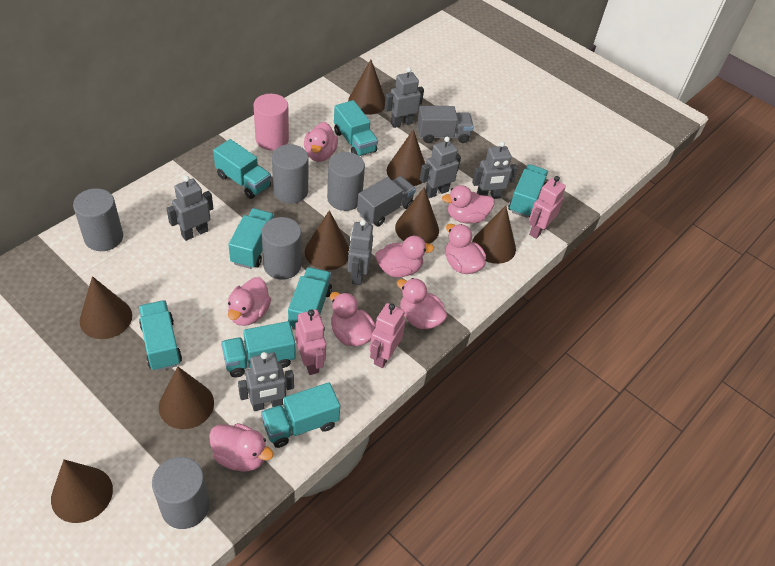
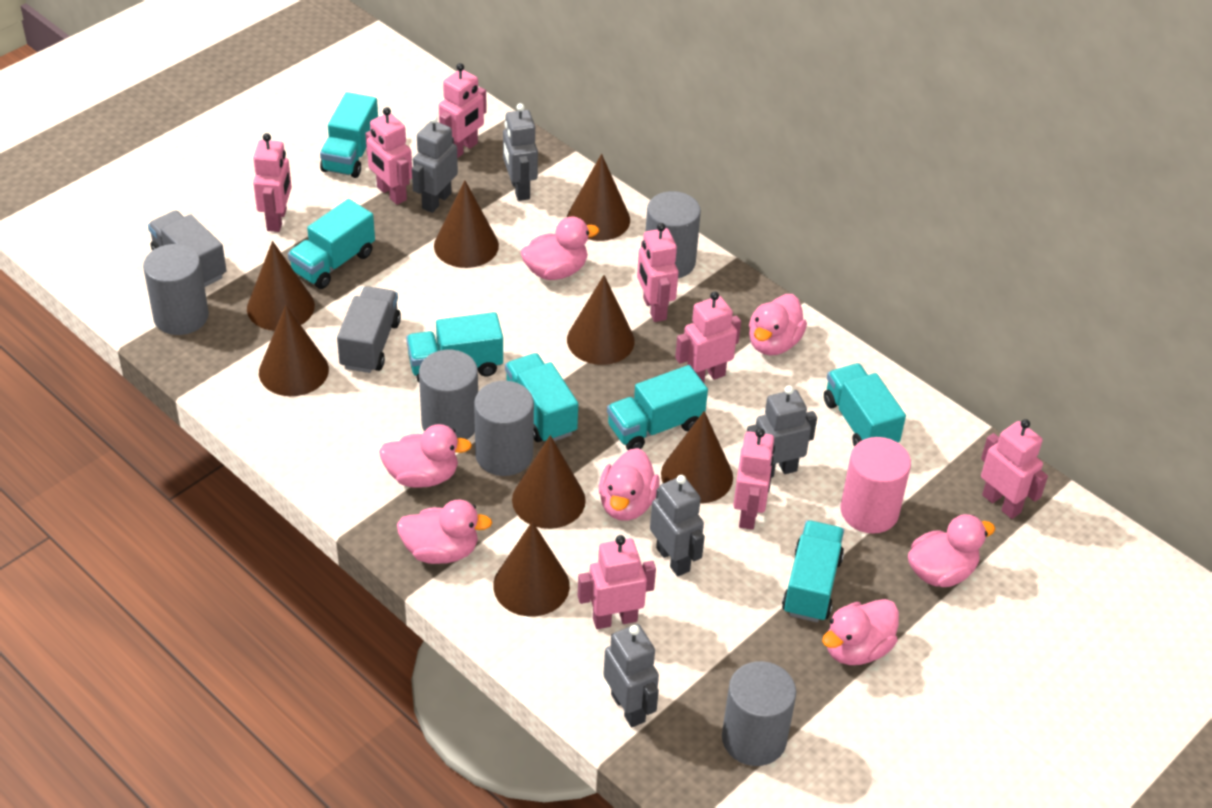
grey robot: 6 -> 5
pink duck: 8 -> 7
pink robot: 3 -> 8
turquoise truck: 8 -> 7

